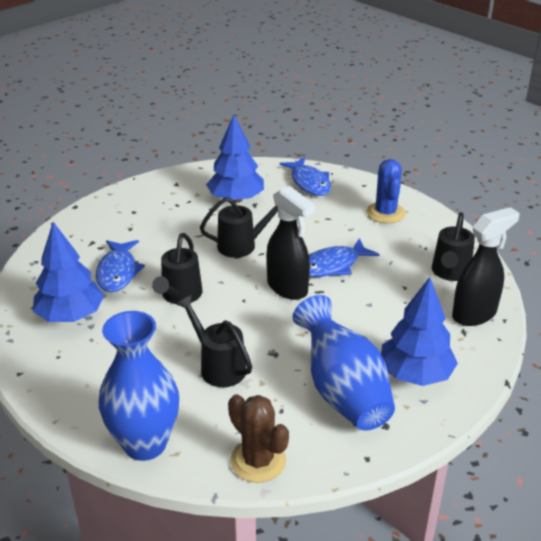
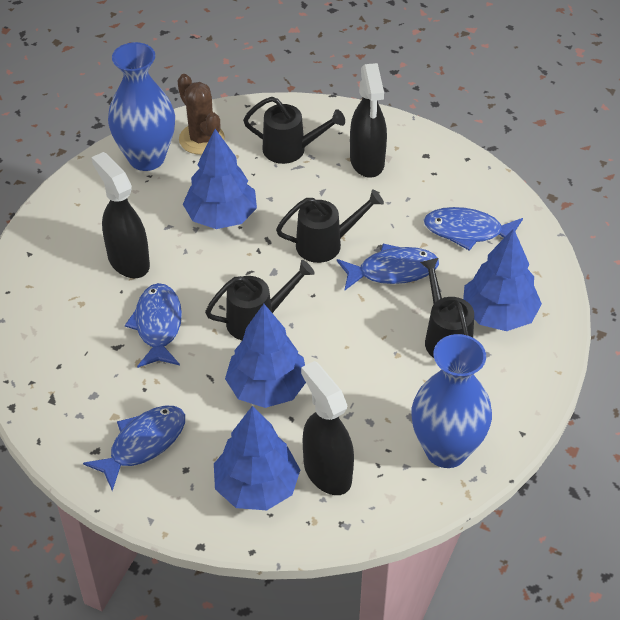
black spray bottle: 2 -> 3
blue cactus: 1 -> 0
blue fish: 3 -> 4
blue tree: 3 -> 4

